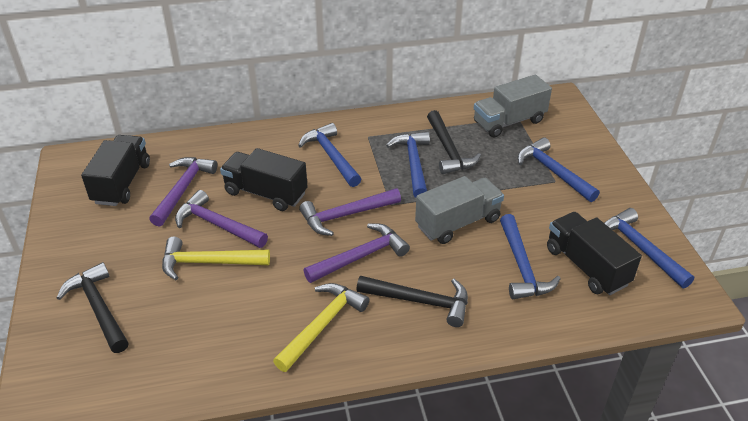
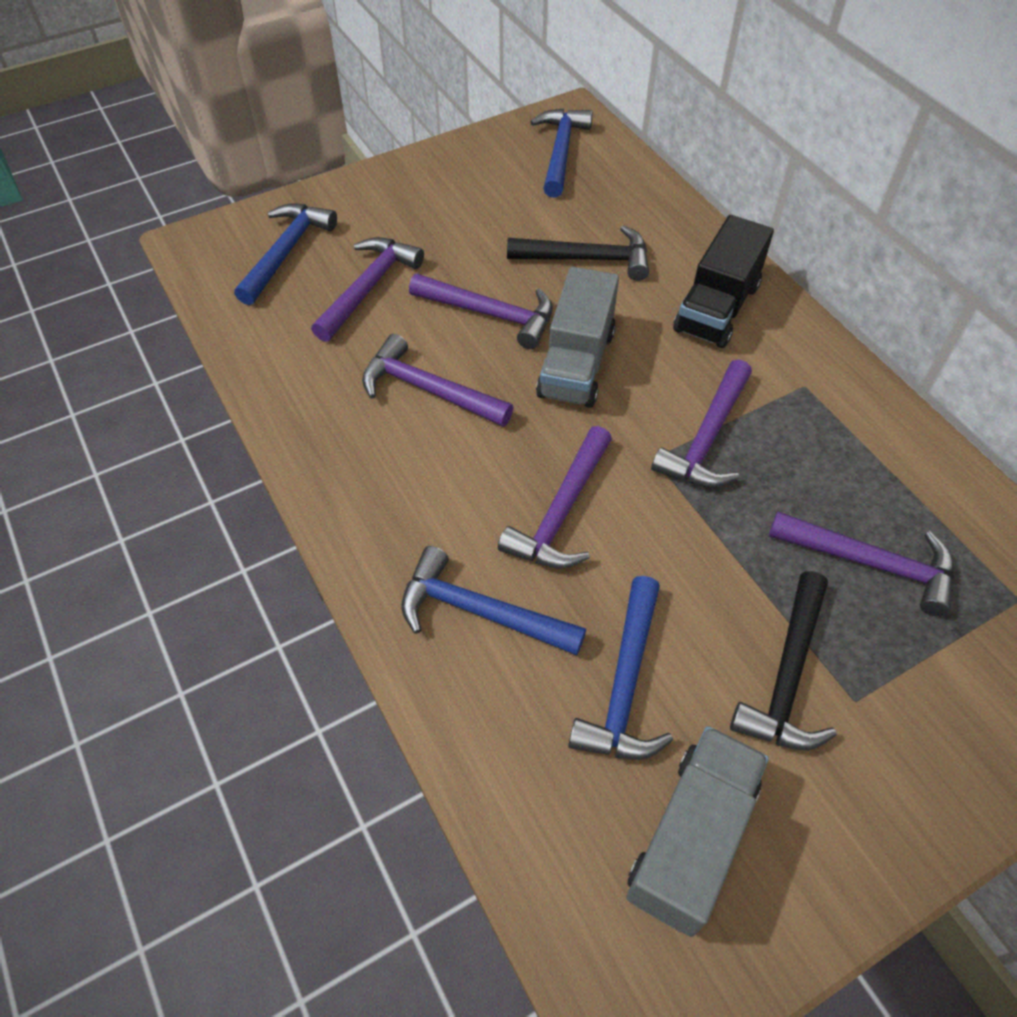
black hammer: 3 -> 2
black truck: 3 -> 1
blue hammer: 5 -> 4
purple hammer: 4 -> 6
yellow hammer: 2 -> 0

